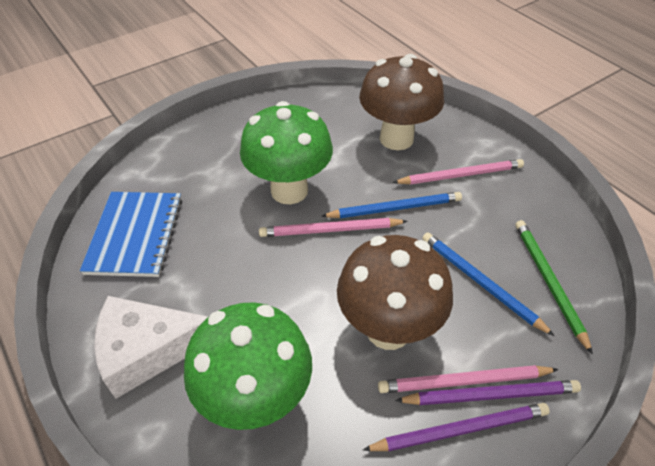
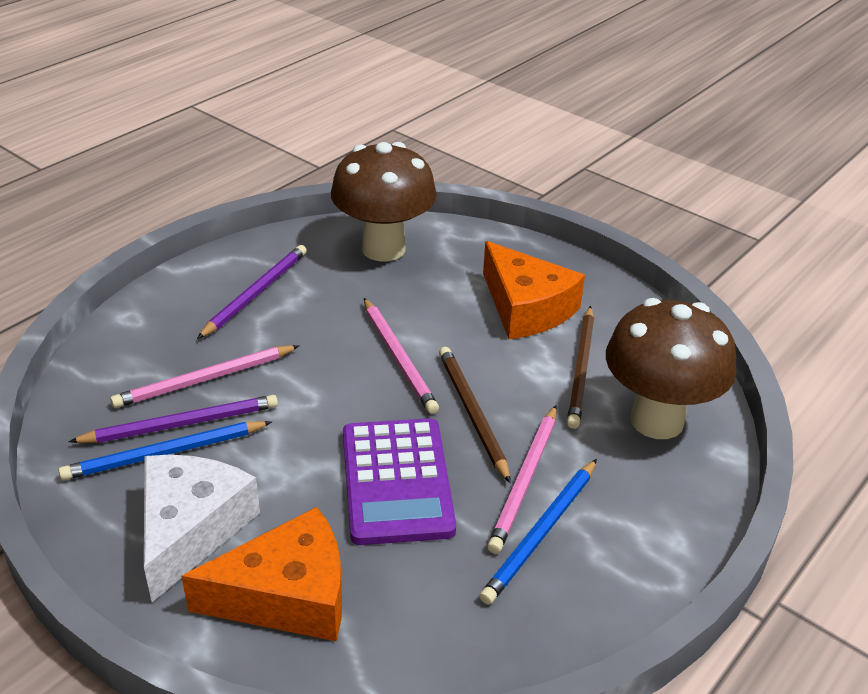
blue notebook: 1 -> 0
brown pencil: 0 -> 2
green mushroom: 2 -> 0
green pencil: 1 -> 0
orange cheese: 0 -> 2
purple calculator: 0 -> 1

